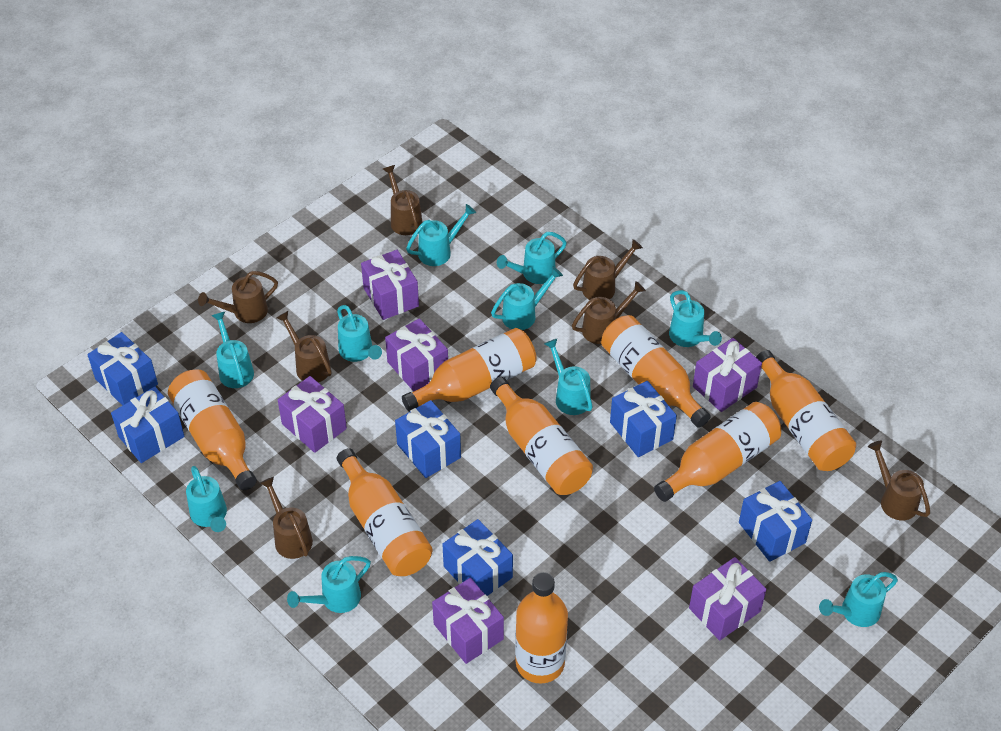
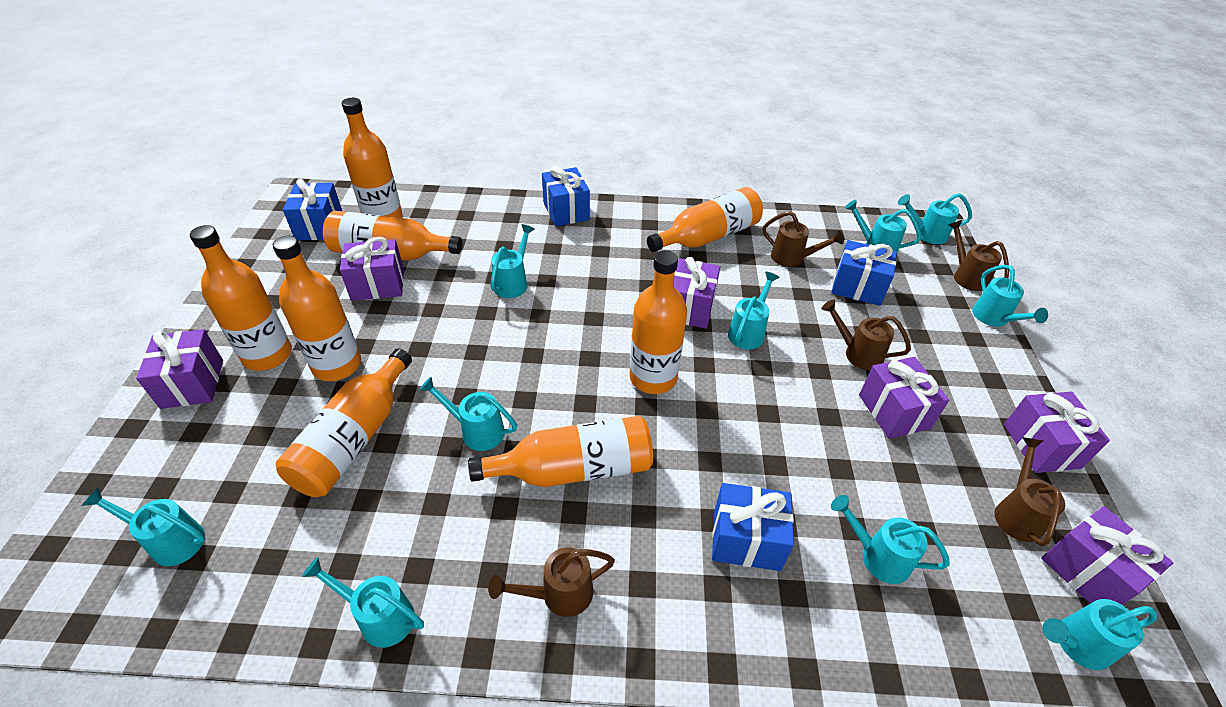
blue gift: 6 -> 4
brown watering can: 7 -> 5

